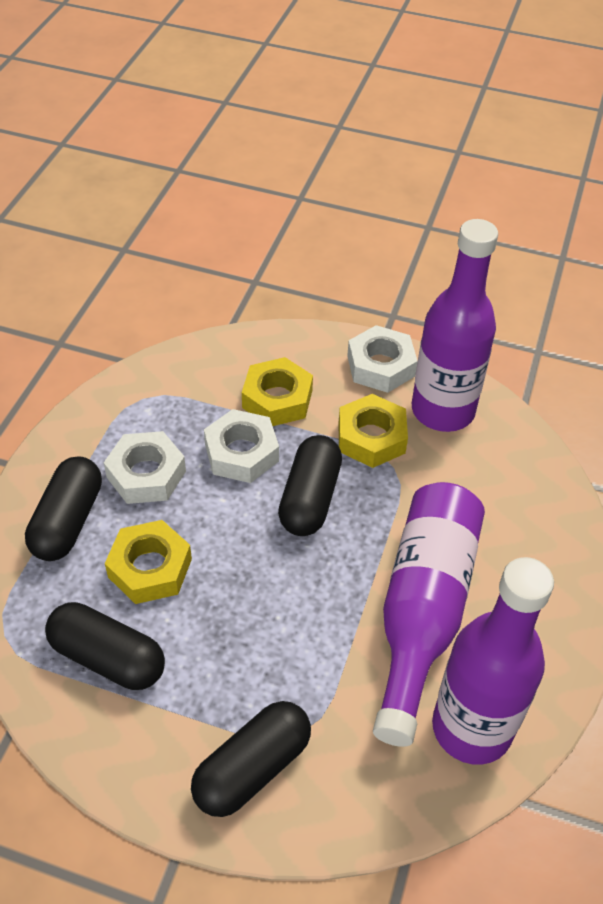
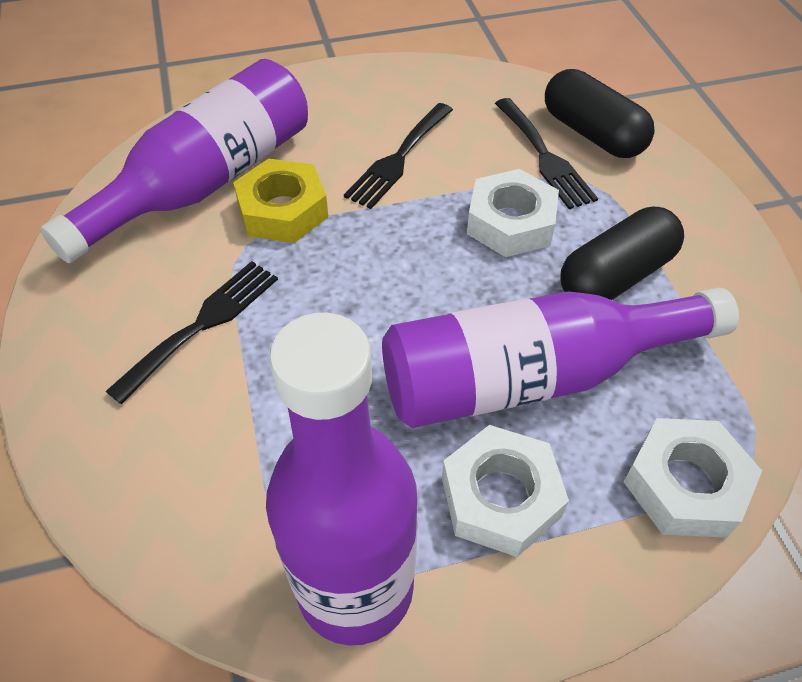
black capsule: 4 -> 2
black fork: 0 -> 3
yellow nut: 3 -> 1

